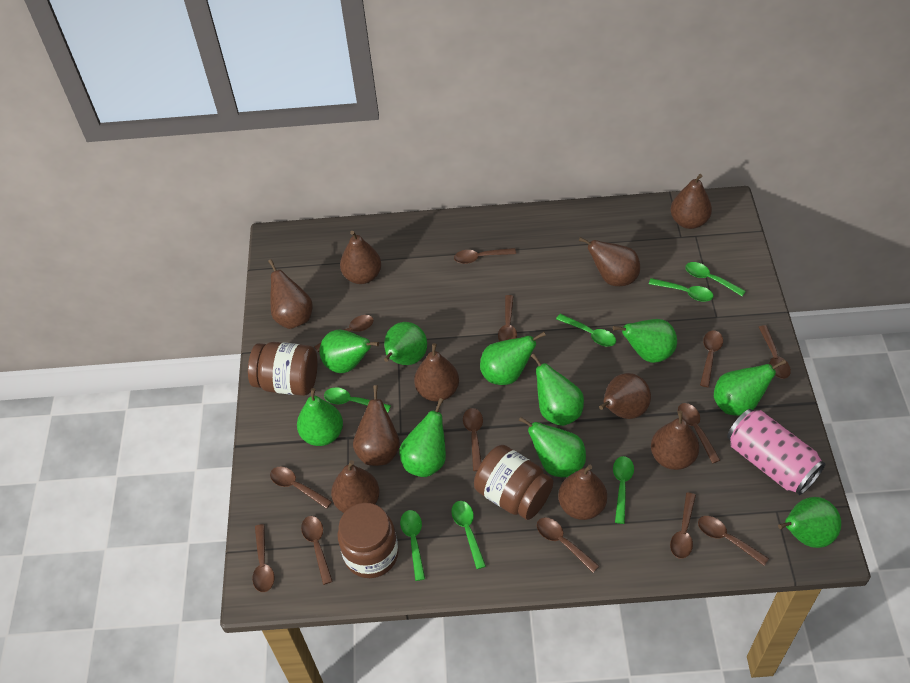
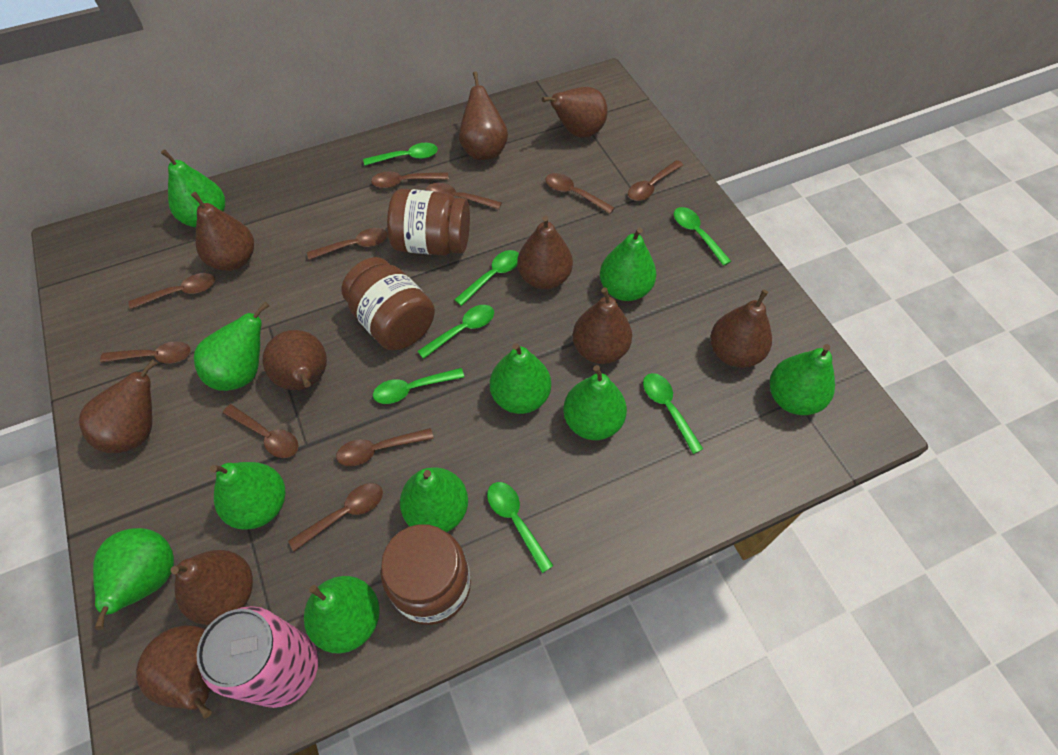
brown spoon: 13 -> 10

